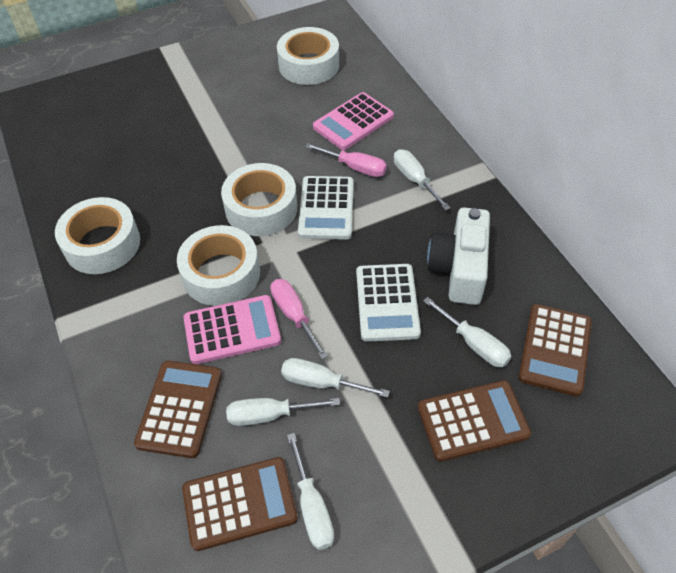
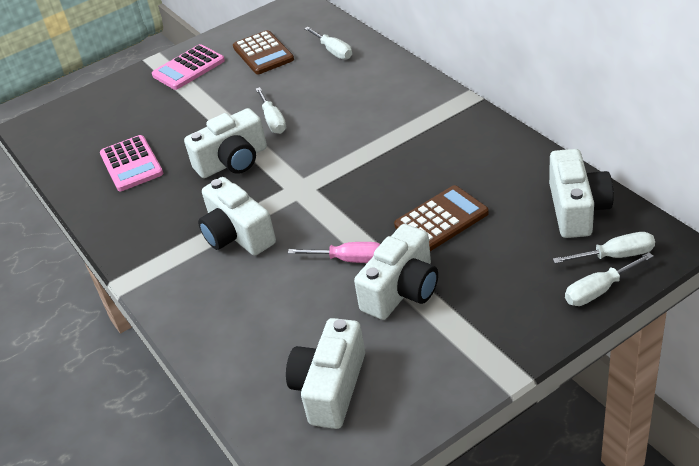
brown calculator: 4 -> 2
pink screwdriver: 2 -> 1
white calculator: 2 -> 0
white camera: 1 -> 5
white screwdriver: 5 -> 4
white tape: 4 -> 0

